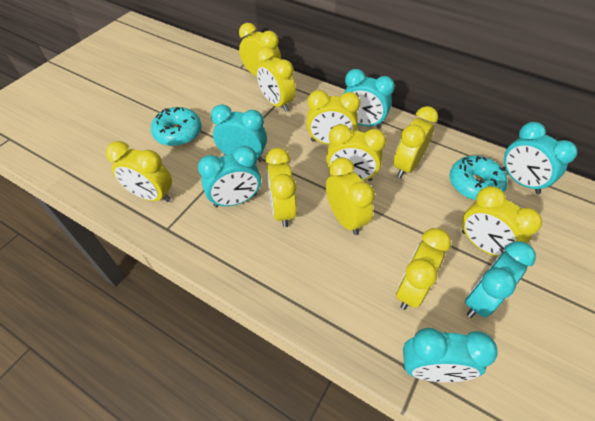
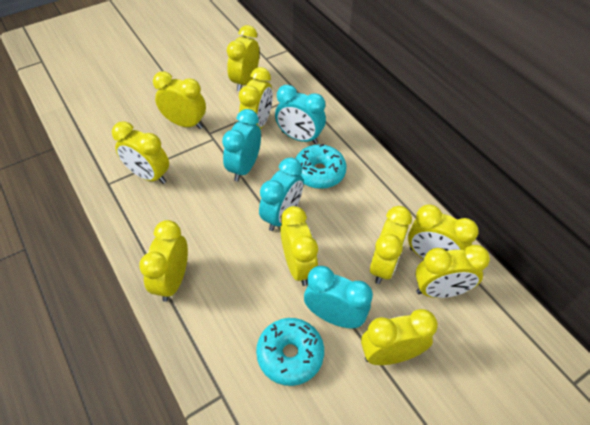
turquoise clock: 6 -> 4

